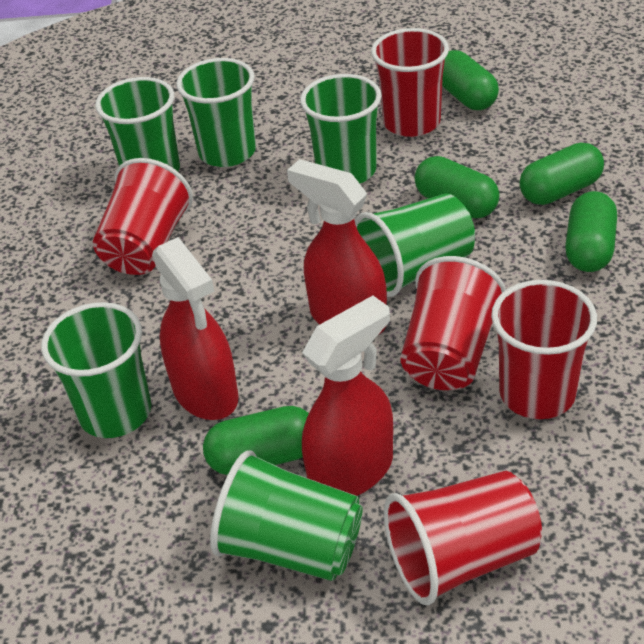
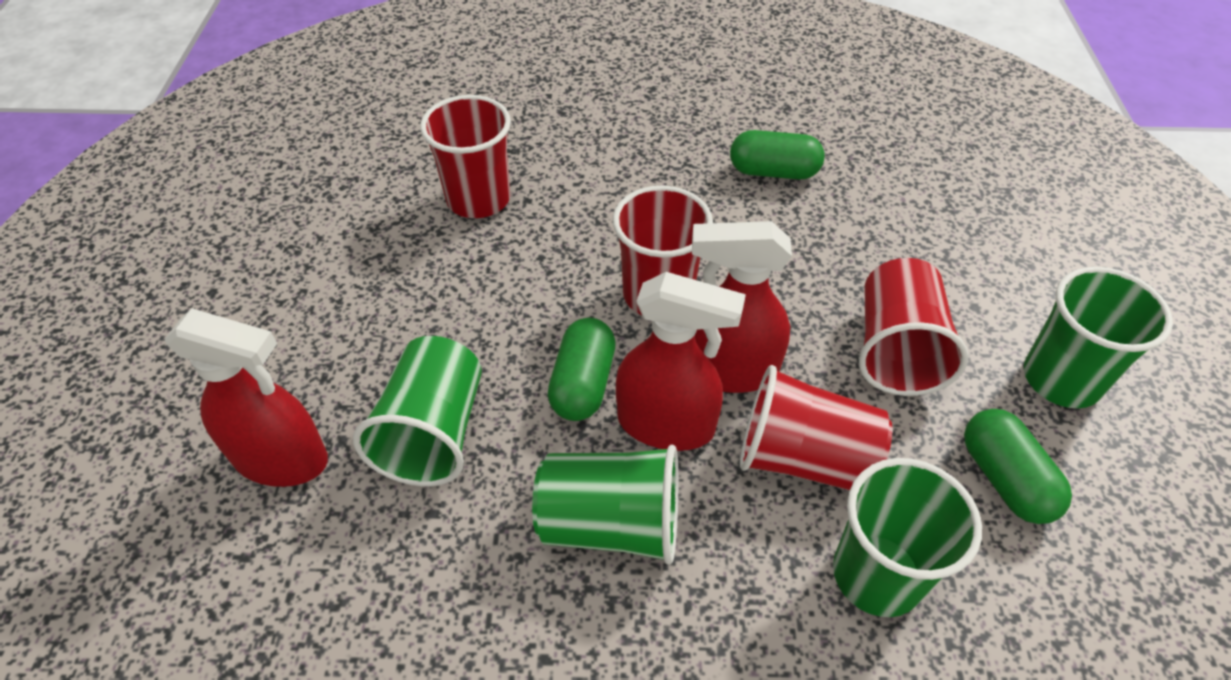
green capsule: 5 -> 3
green cup: 6 -> 4
red cup: 5 -> 4

